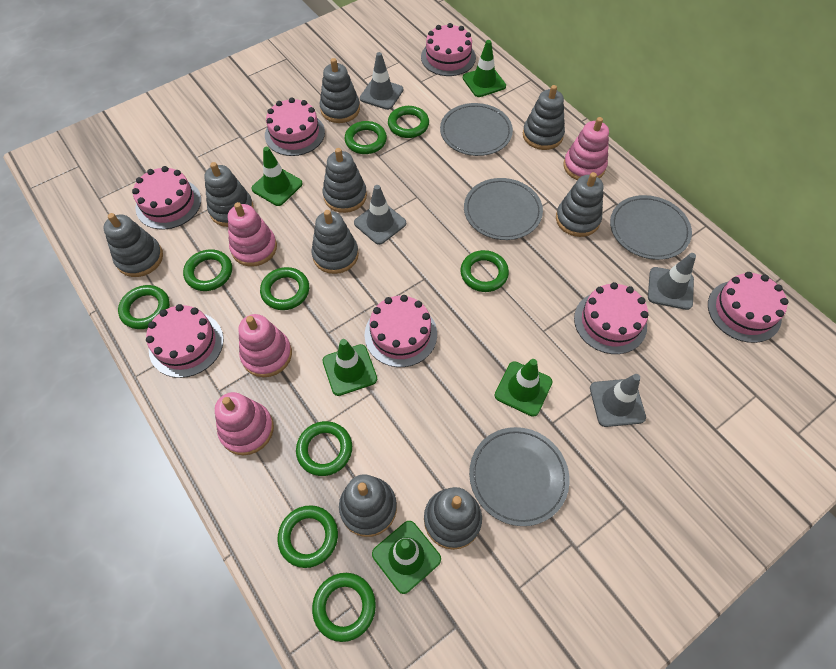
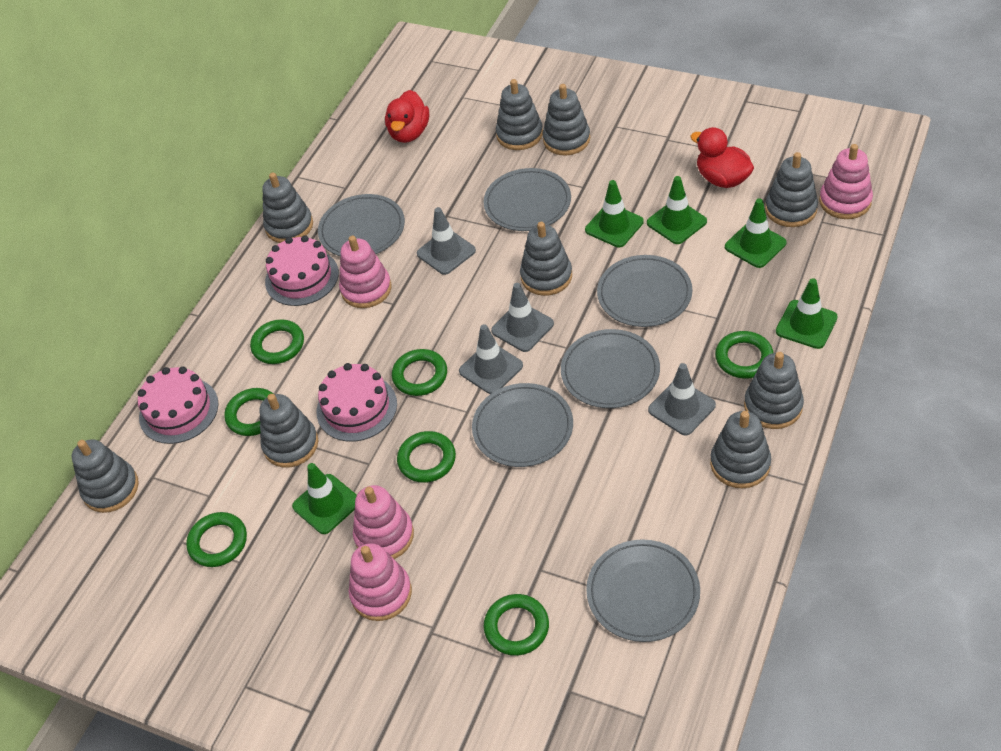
green ring: 9 -> 7
grey plate: 4 -> 6
pink cake: 7 -> 3
red duck: 0 -> 2

